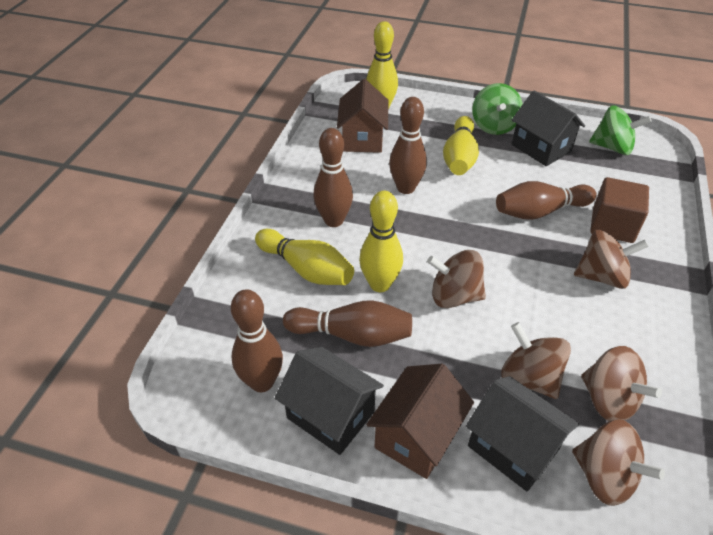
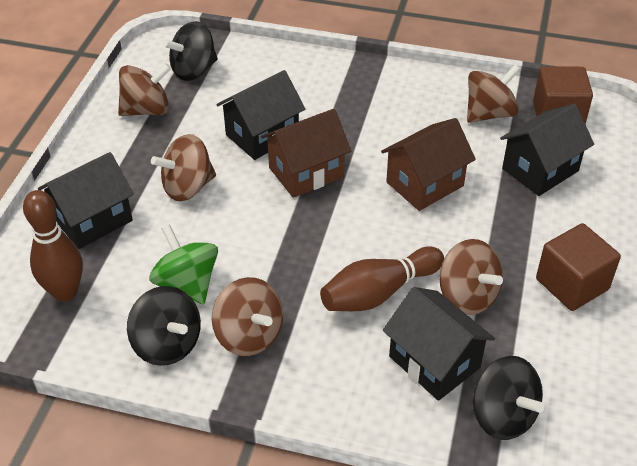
black house: 3 -> 4
black spinning top: 0 -> 3
brown bowling pin: 5 -> 2
brown cube: 1 -> 2
green spinning top: 2 -> 1
yellow bowling pin: 4 -> 0

